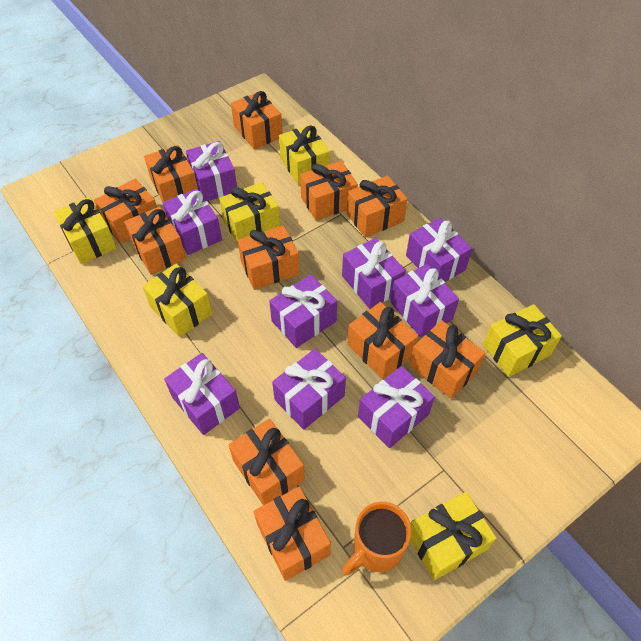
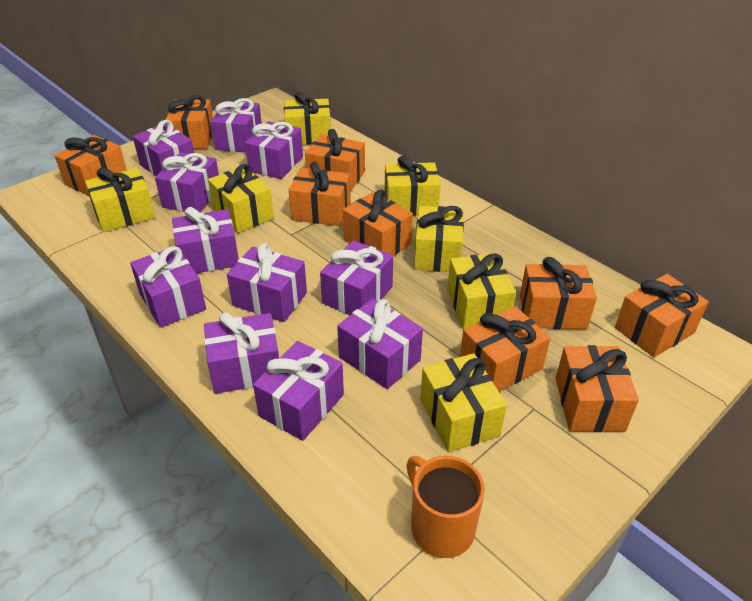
orange gift: 11 -> 9
purple gift: 9 -> 11
yellow gift: 6 -> 7

